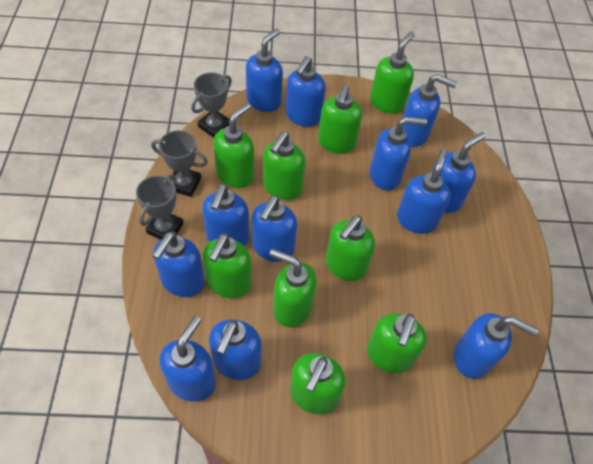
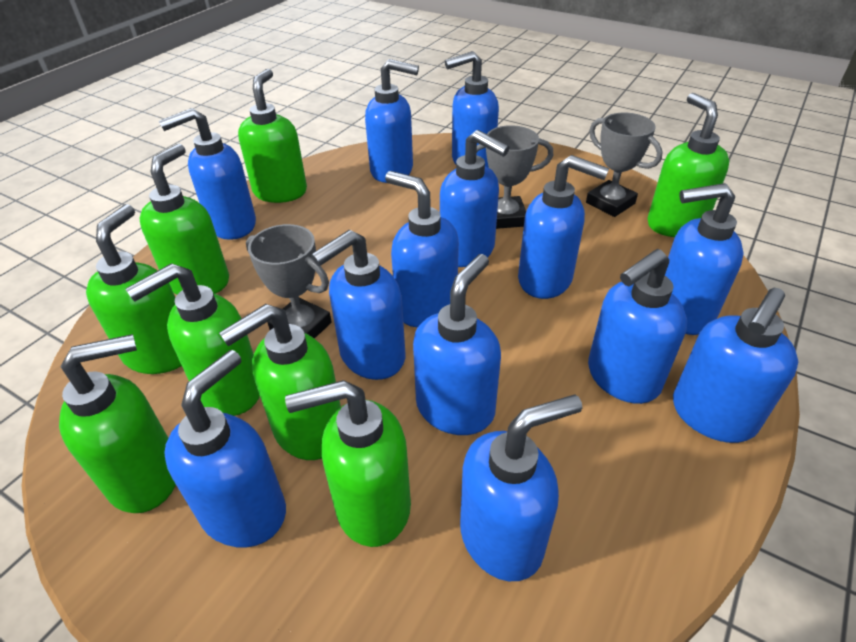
blue soap dispenser: 12 -> 13
green soap dispenser: 9 -> 8

